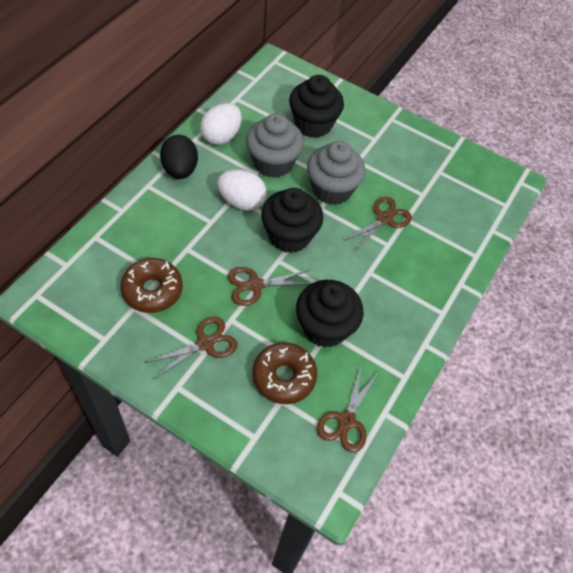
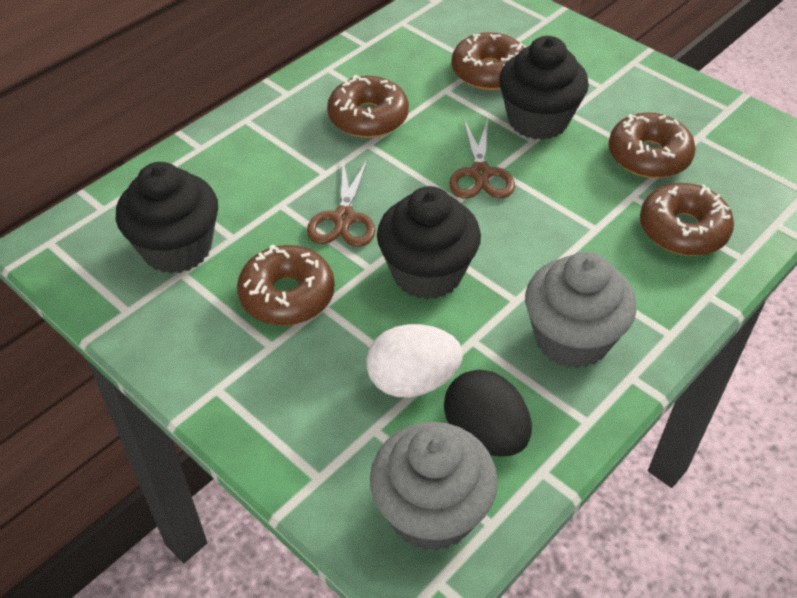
brown donut: 2 -> 5
brown scissors: 4 -> 2
white egg: 2 -> 1

